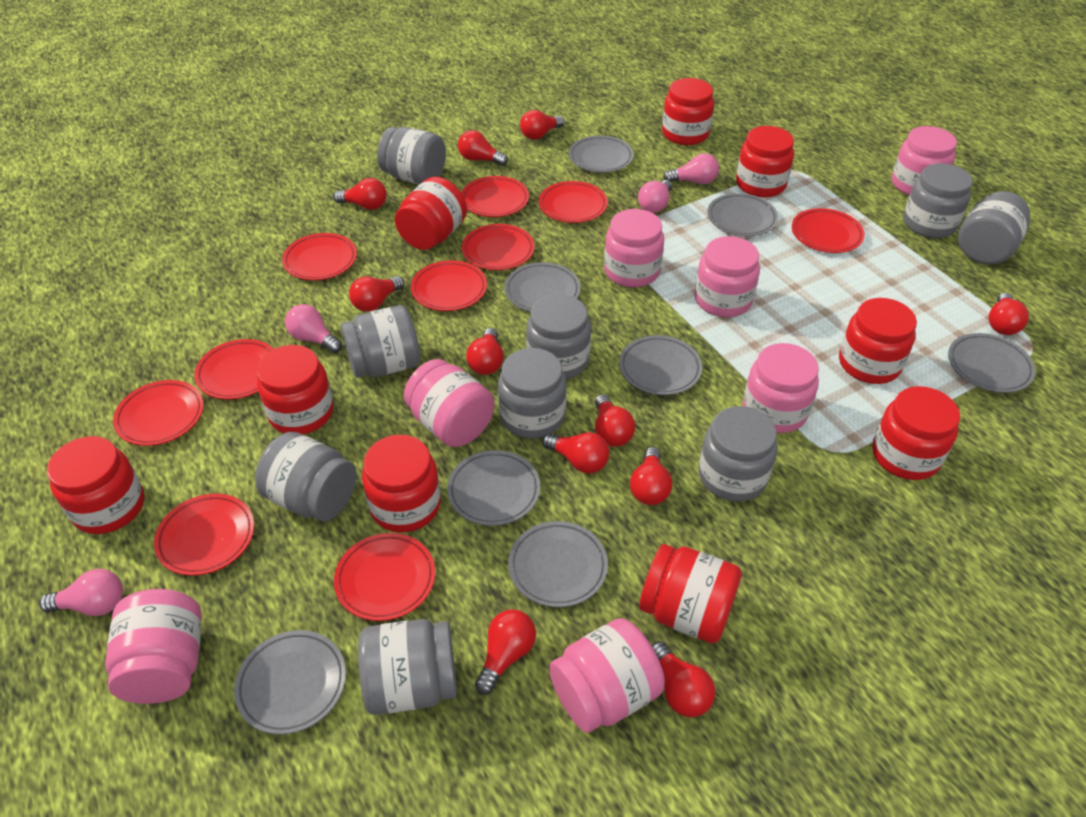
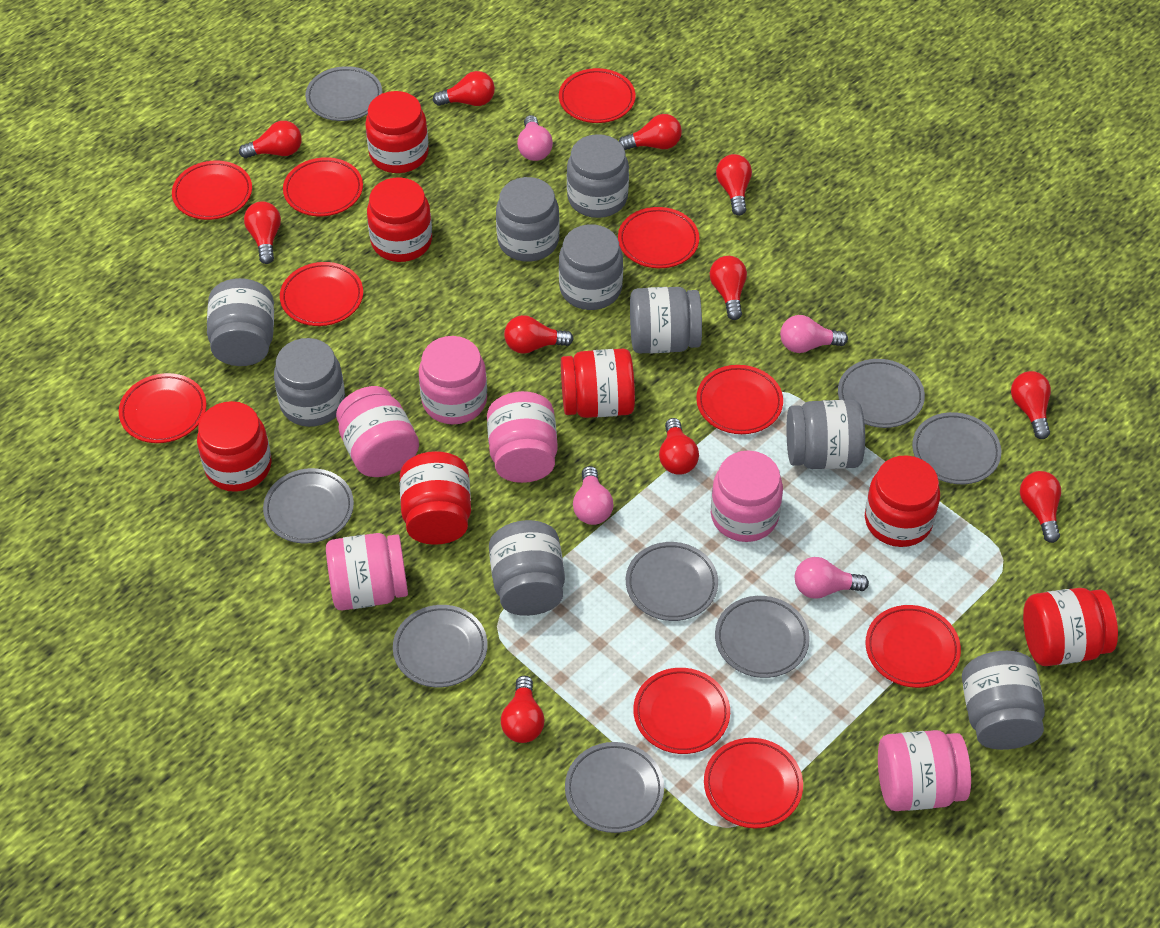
pink jar: 7 -> 6
red jar: 9 -> 7

